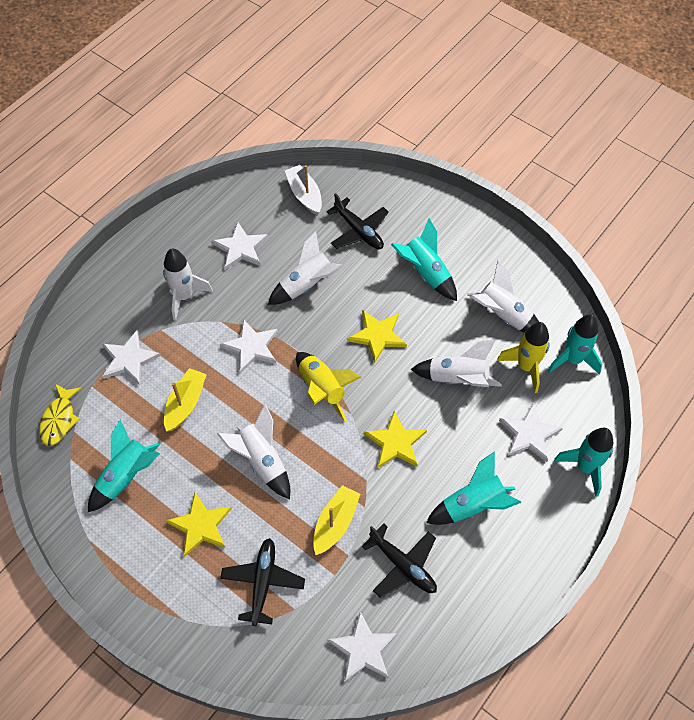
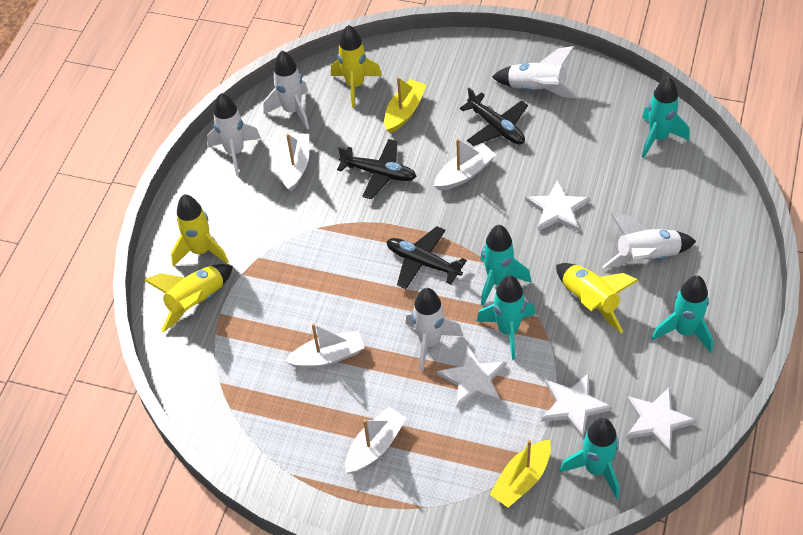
white boat: 1 -> 4
white star: 5 -> 4
yellow fish: 1 -> 0
yellow rocket: 2 -> 4
yellow star: 3 -> 0

